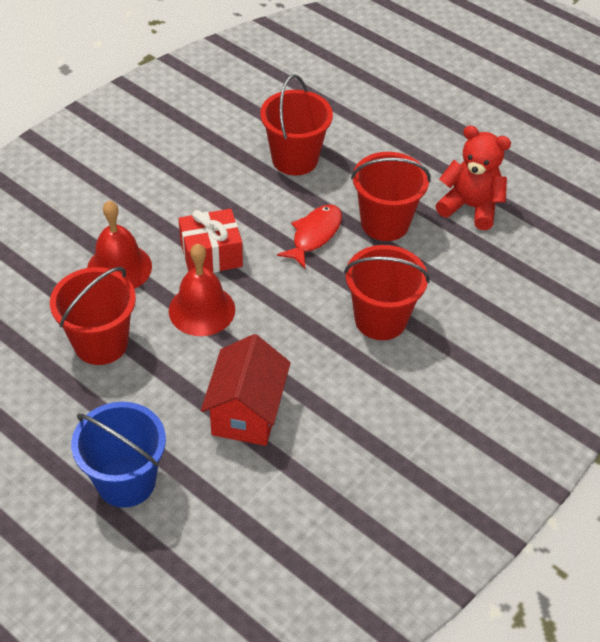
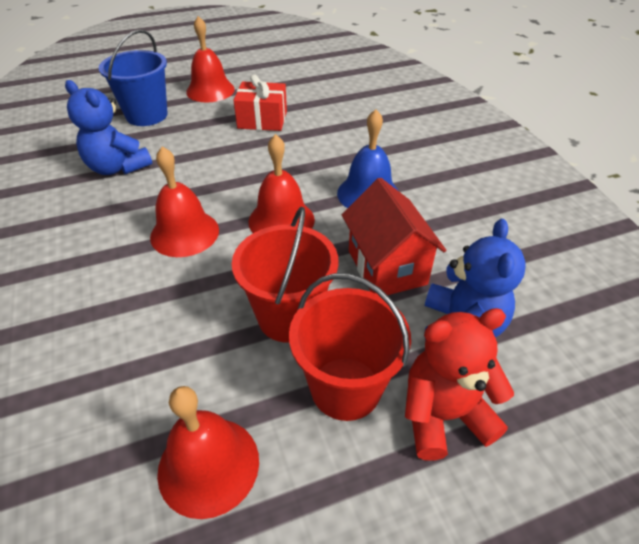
blue bell: 0 -> 1
blue teddy bear: 0 -> 2
red bell: 2 -> 4
red bucket: 4 -> 2
red fish: 1 -> 0

